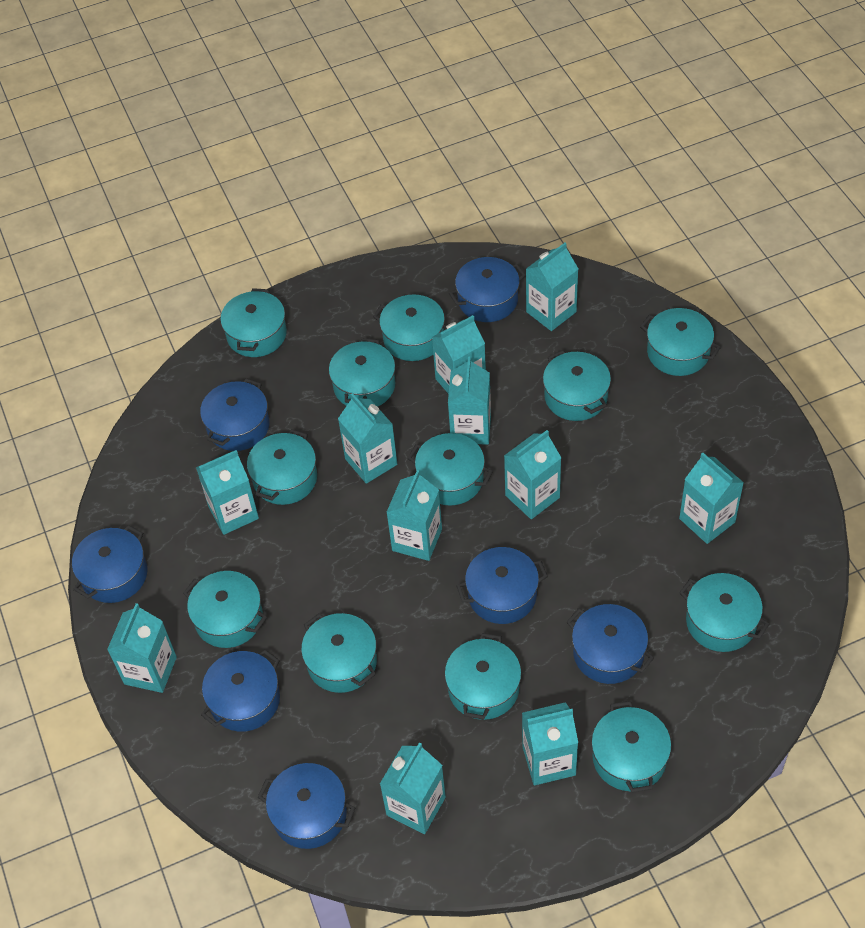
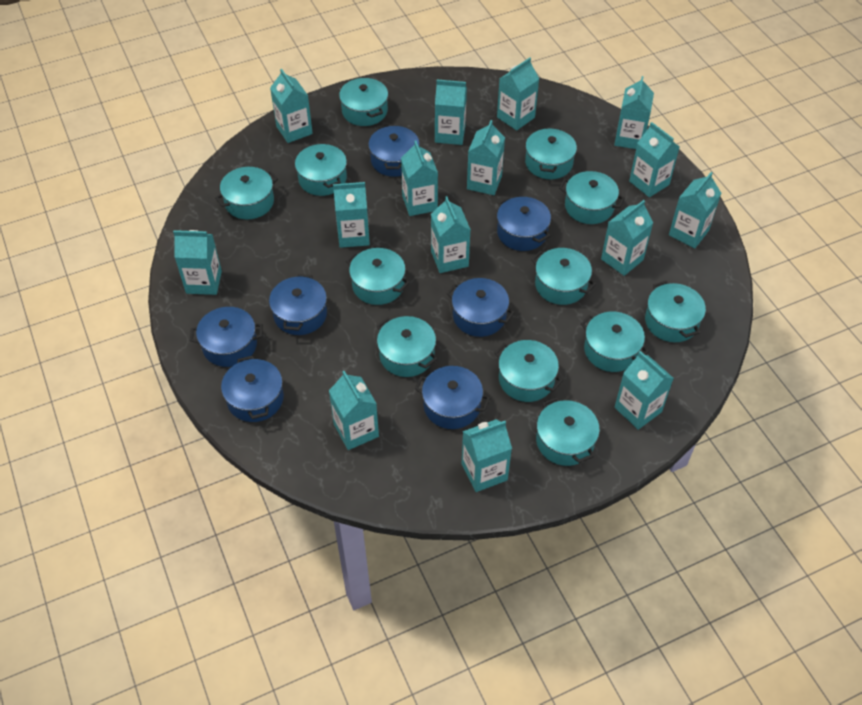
turquoise carton: 11 -> 15

